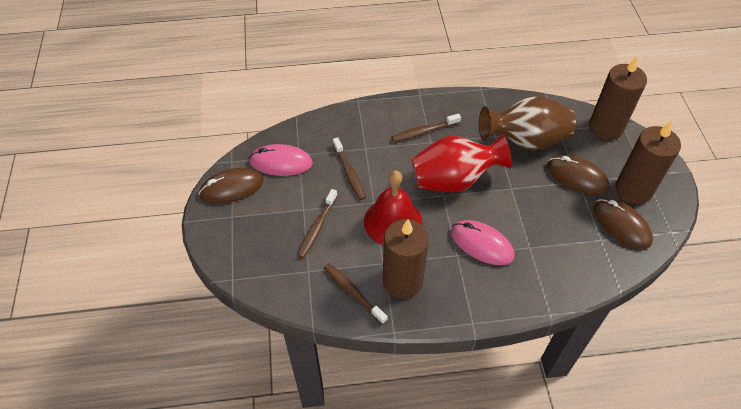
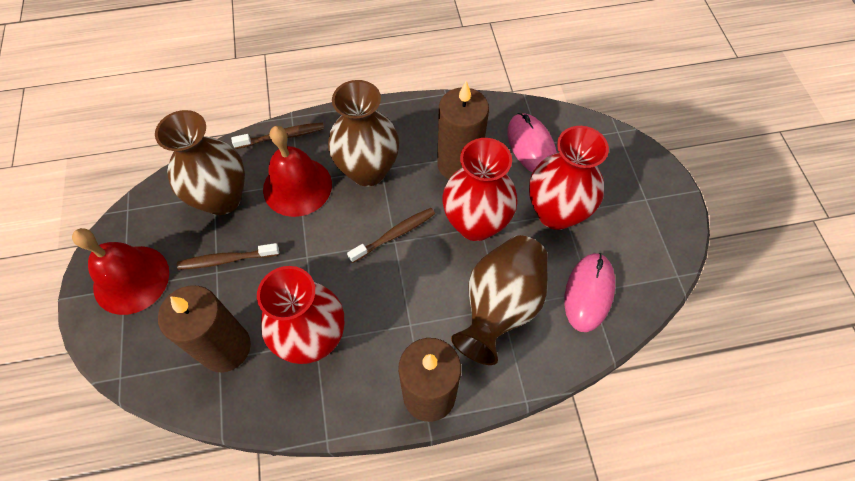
brown mouse: 3 -> 0
brown toothbrush: 4 -> 3
brown vase: 1 -> 3
red bell: 1 -> 2
red vase: 1 -> 3

